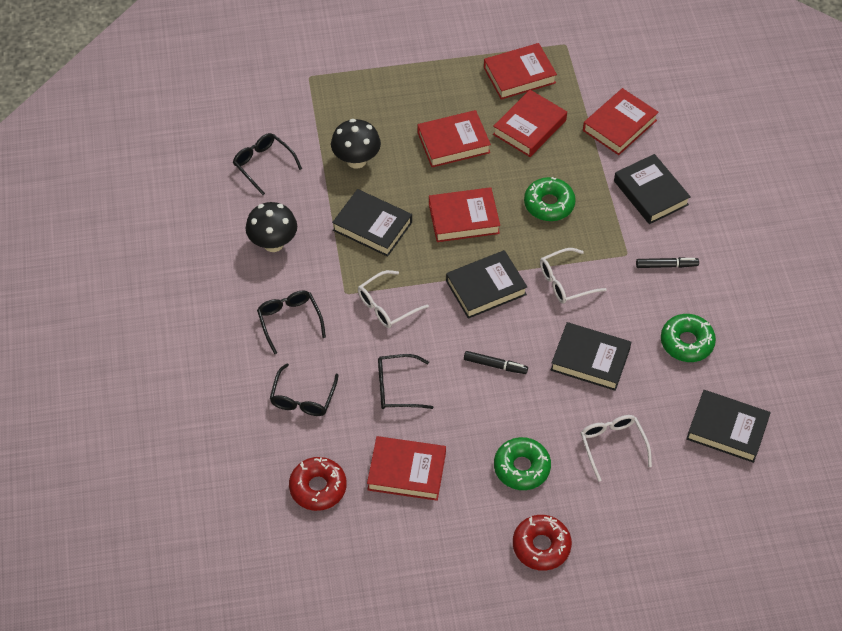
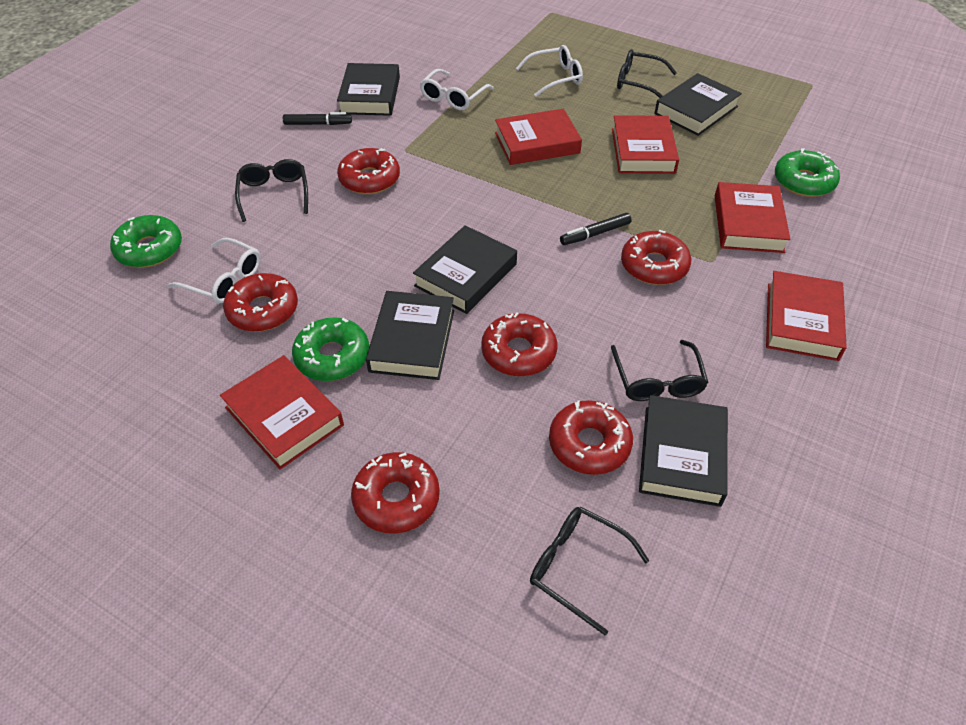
black mushroom: 2 -> 0
red book: 6 -> 5
red donut: 2 -> 6

